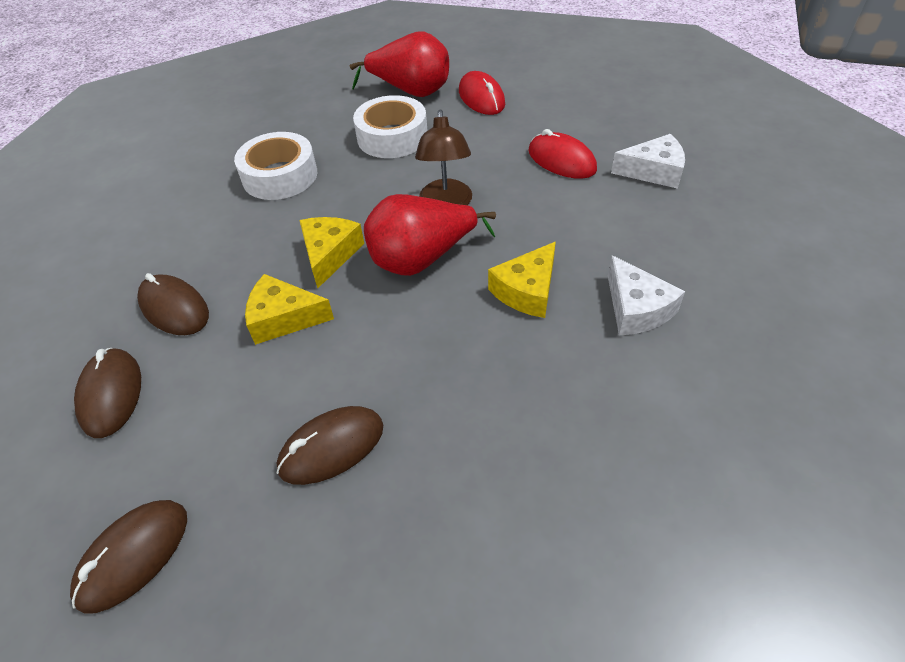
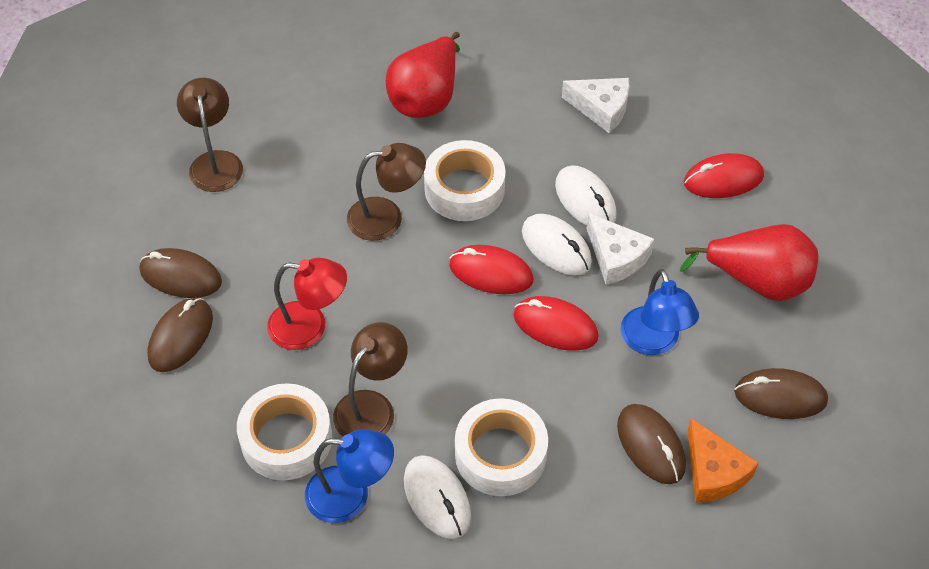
blue lamp: 0 -> 2
brown lamp: 1 -> 3
orange cheese: 0 -> 1
red lamp: 0 -> 1
red mouse: 2 -> 3
white mouse: 0 -> 3
white tape: 2 -> 3
yellow cheese: 3 -> 0

